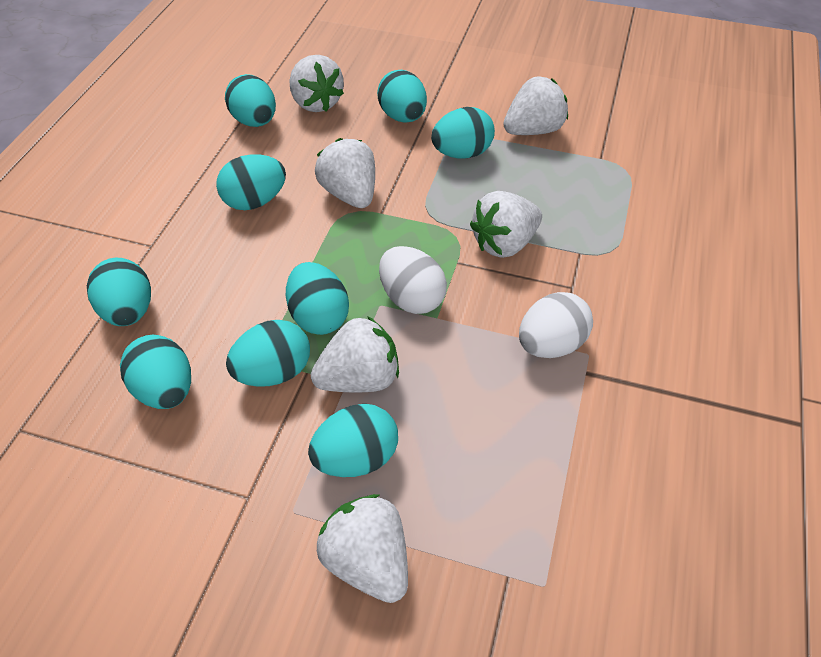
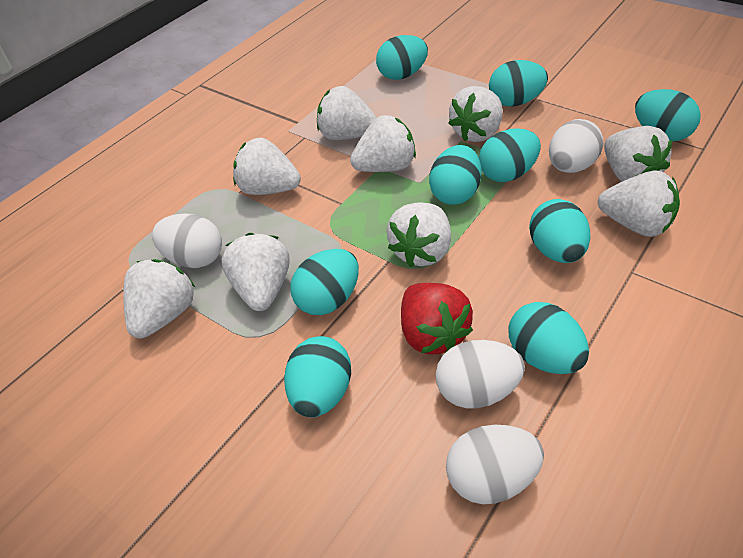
red strawberry: 0 -> 1
white egg: 2 -> 4
white strawberry: 6 -> 9

